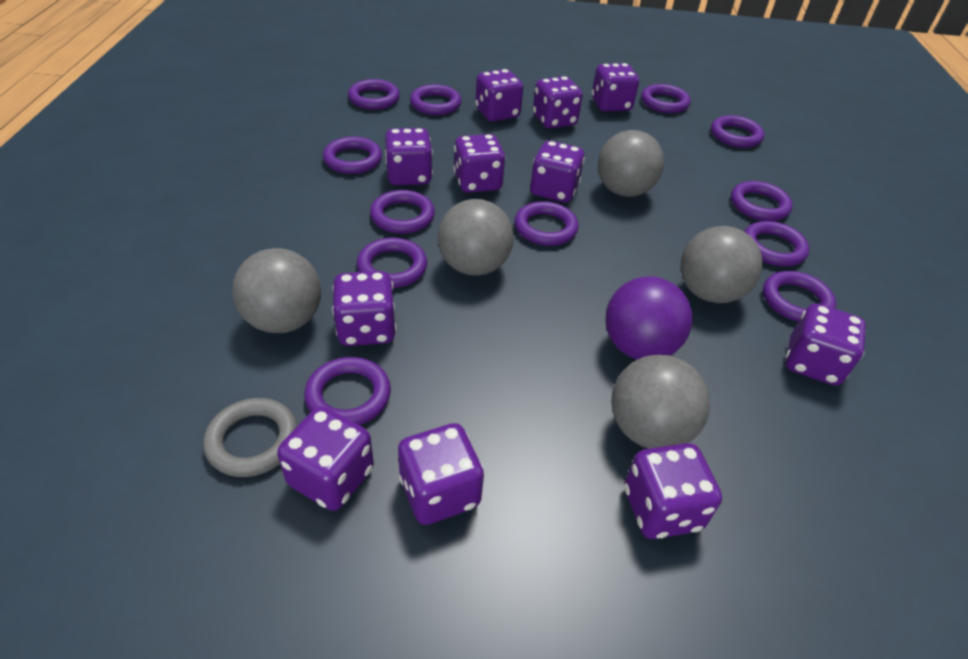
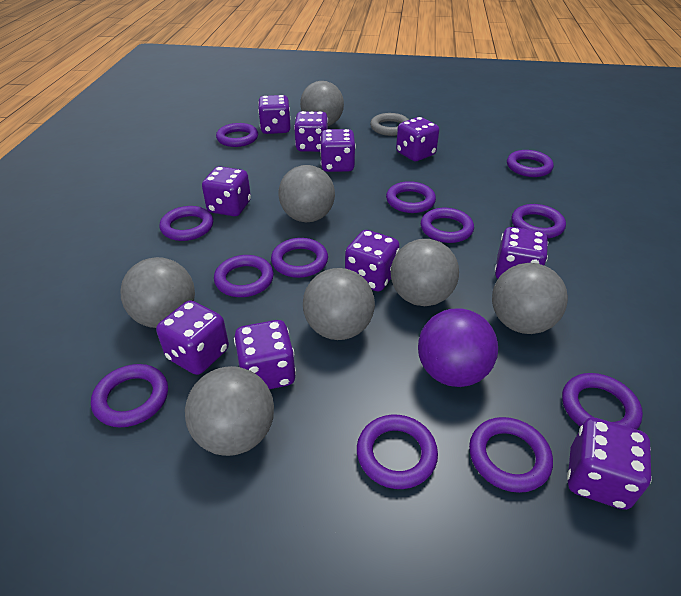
grey ball: 5 -> 7
purple dice: 11 -> 10

